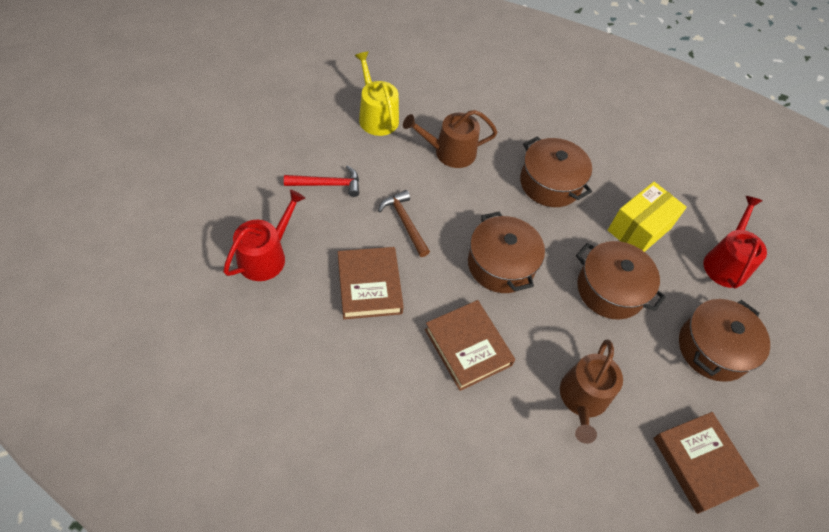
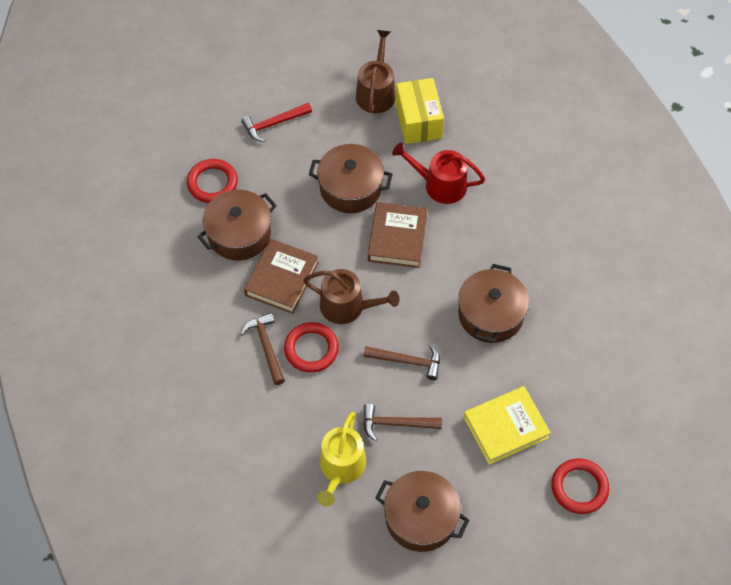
brown book: 3 -> 2
brown hammer: 1 -> 3
red ring: 0 -> 3
red watering can: 2 -> 1
yellow book: 0 -> 1

